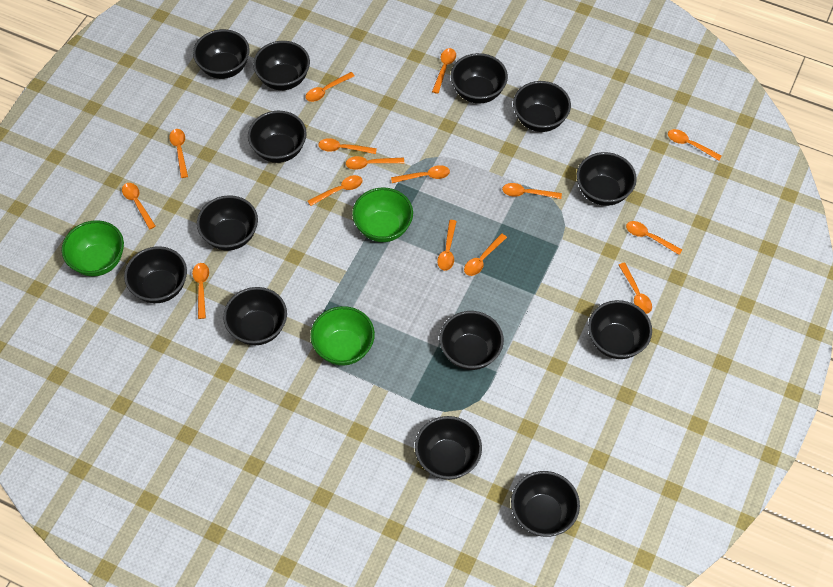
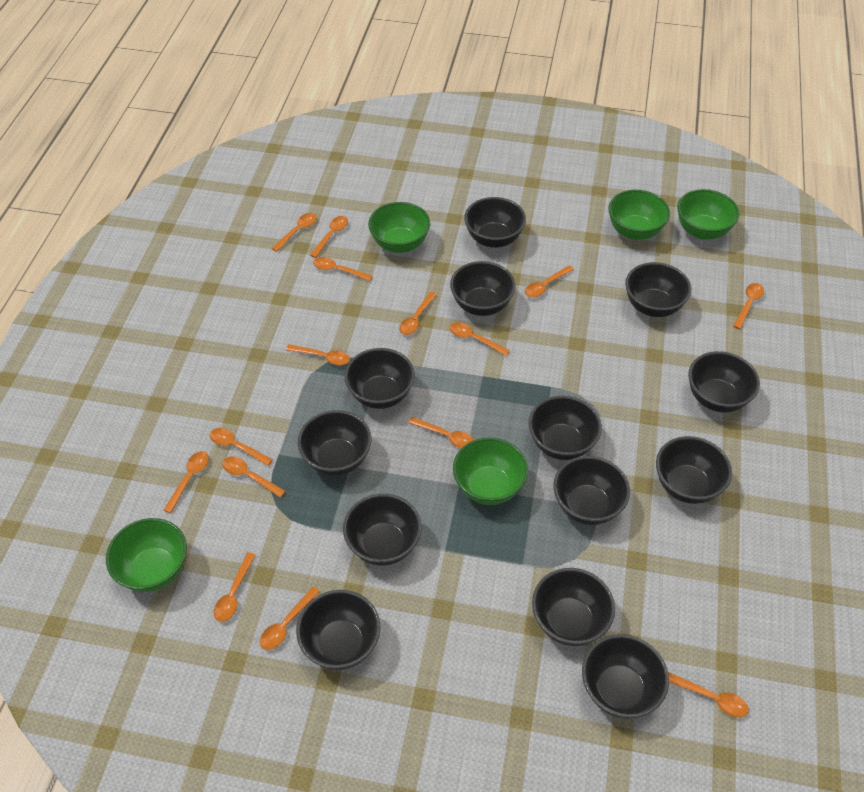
green bowl: 3 -> 5

